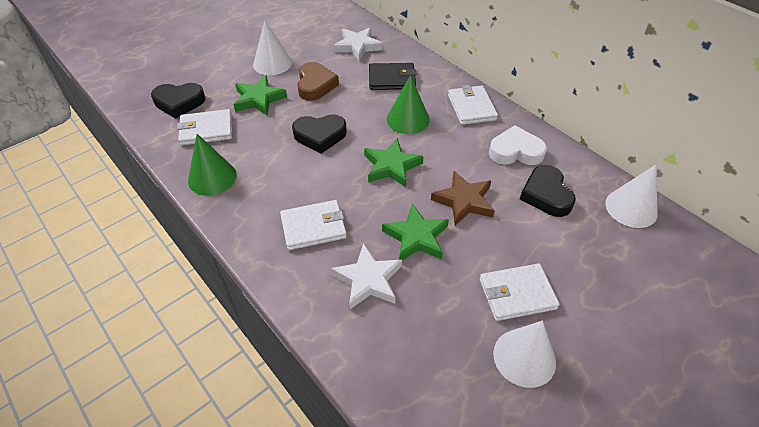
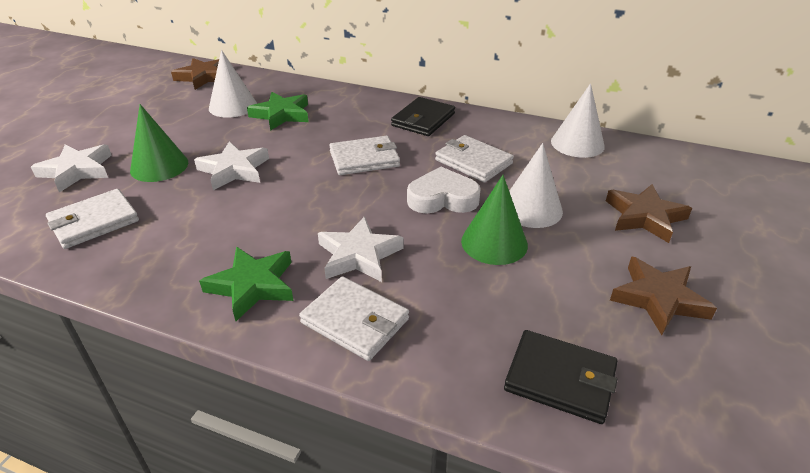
black heart: 3 -> 0
black wallet: 1 -> 2
brown heart: 1 -> 0
brown star: 1 -> 3
green star: 3 -> 2
white star: 2 -> 3

